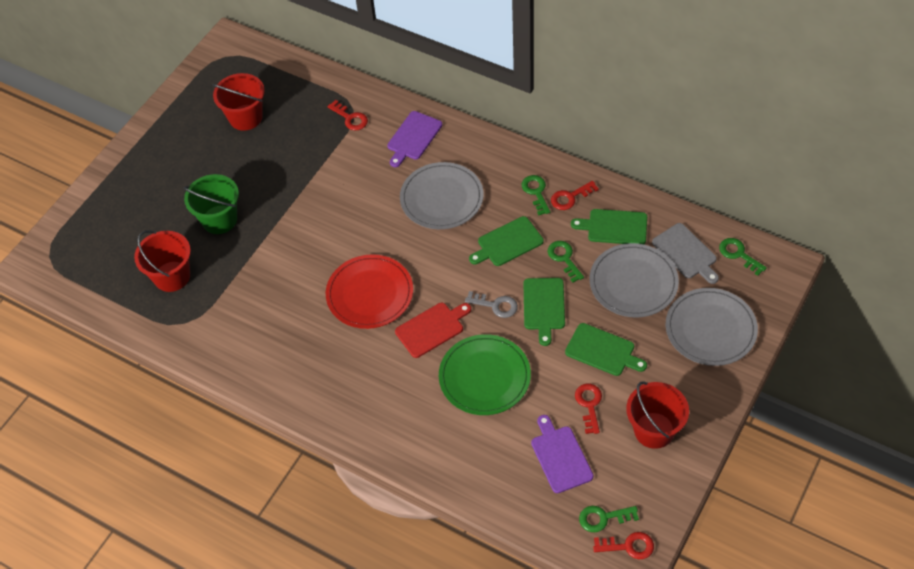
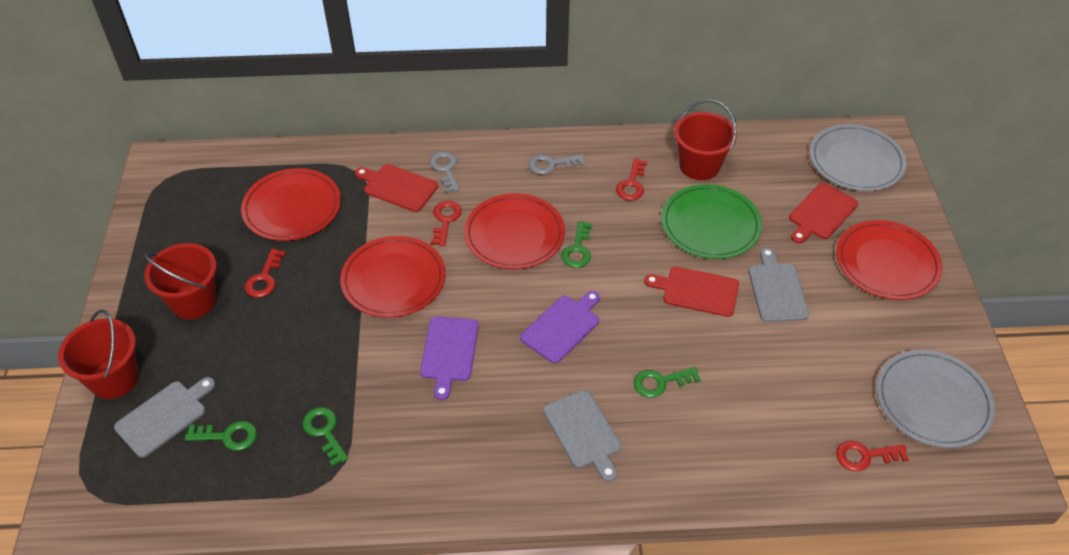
green bucket: 1 -> 0
green cutting board: 4 -> 0
grey cutting board: 1 -> 3
grey key: 1 -> 2
grey plate: 3 -> 2
red cutting board: 1 -> 3
red plate: 1 -> 4

